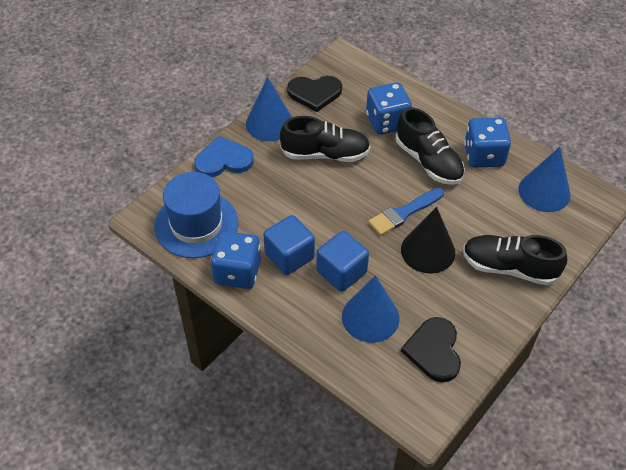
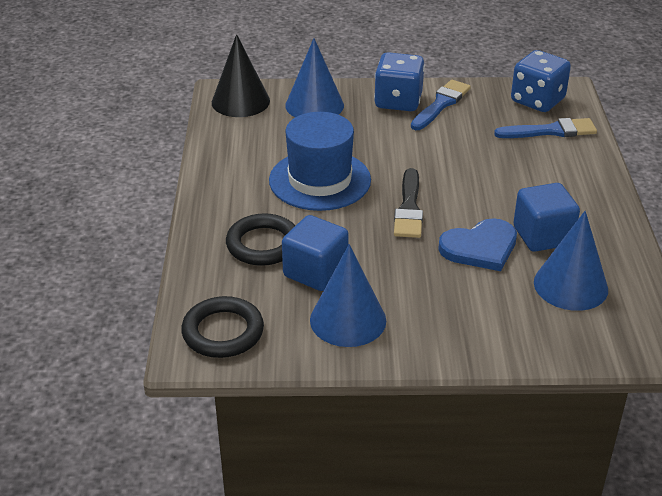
black brush: 0 -> 1
black heart: 2 -> 0
black ring: 0 -> 2
black shoe: 3 -> 0
blue brush: 1 -> 2
blue dice: 3 -> 2

